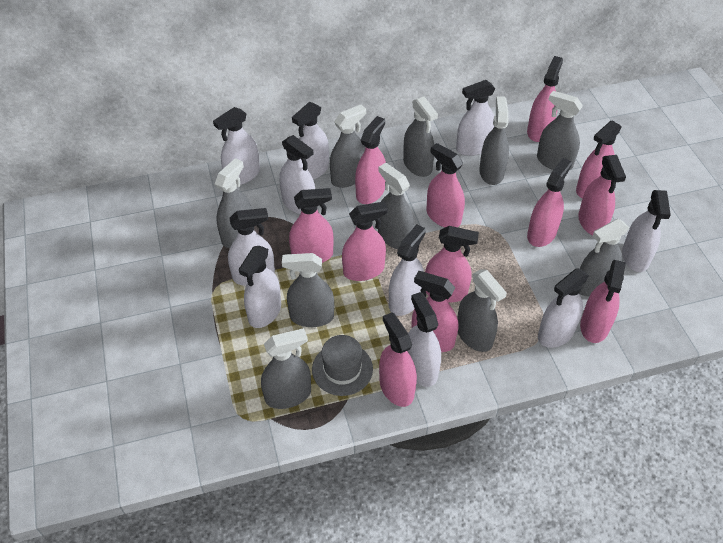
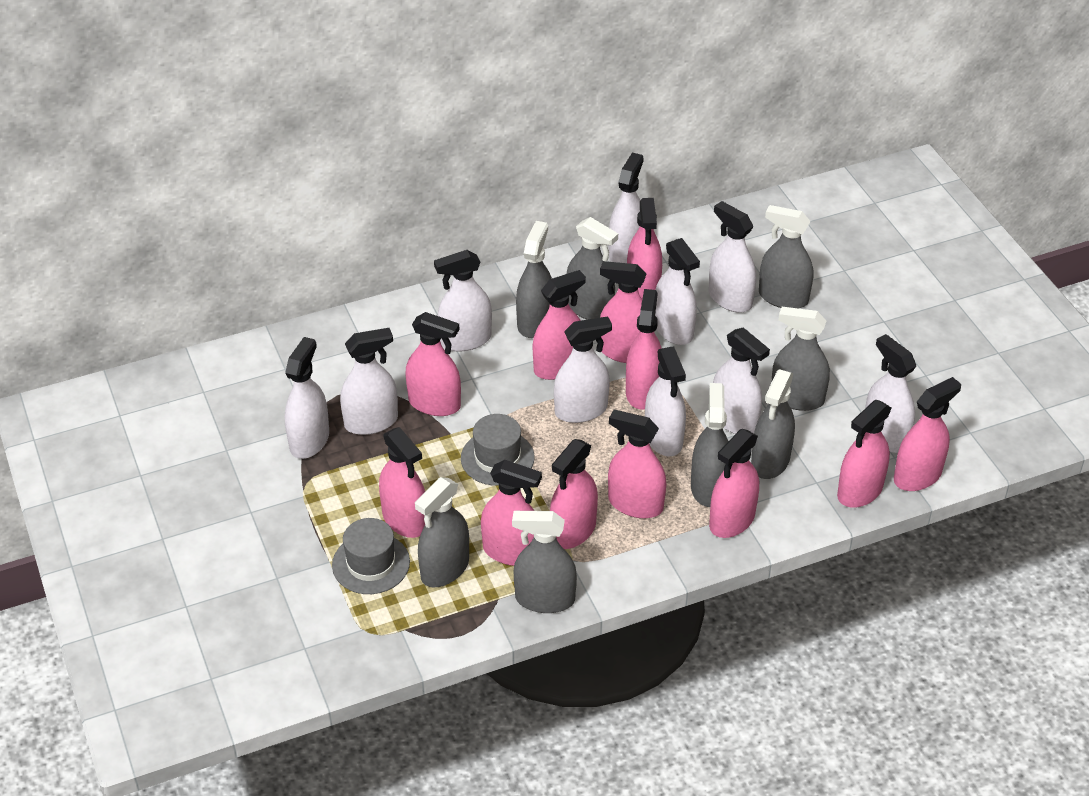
grey hat: 1 -> 2
grey spray bottle: 10 -> 8

